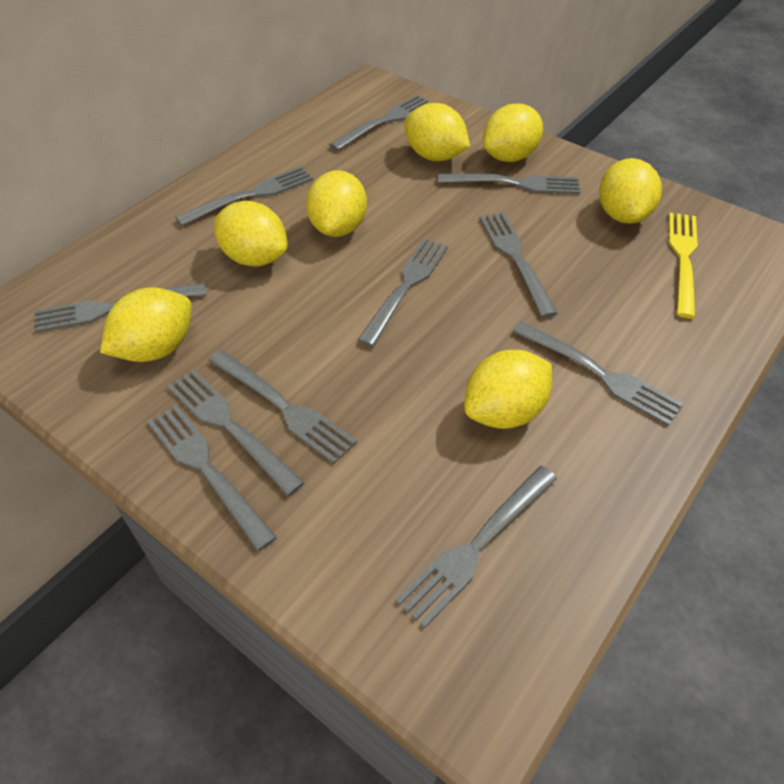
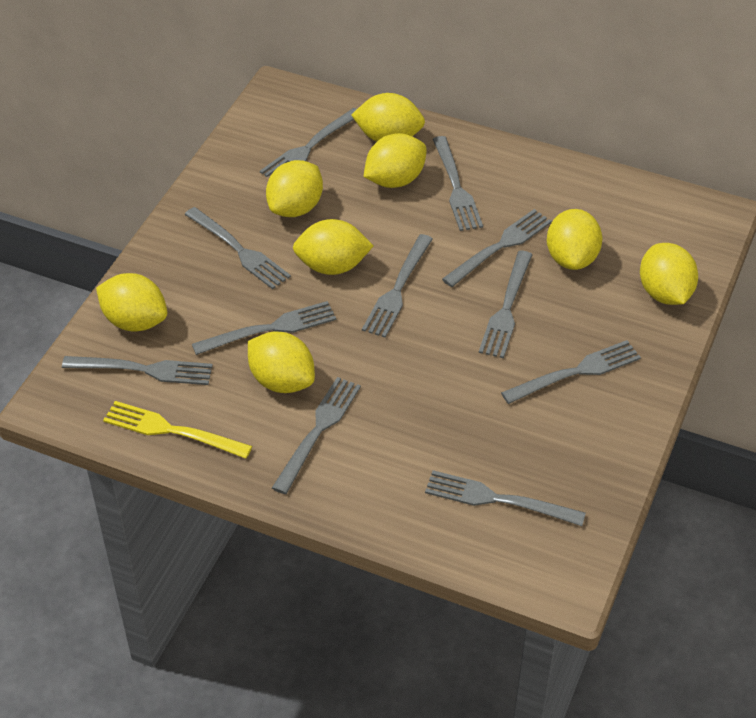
yellow lemon: 7 -> 8

